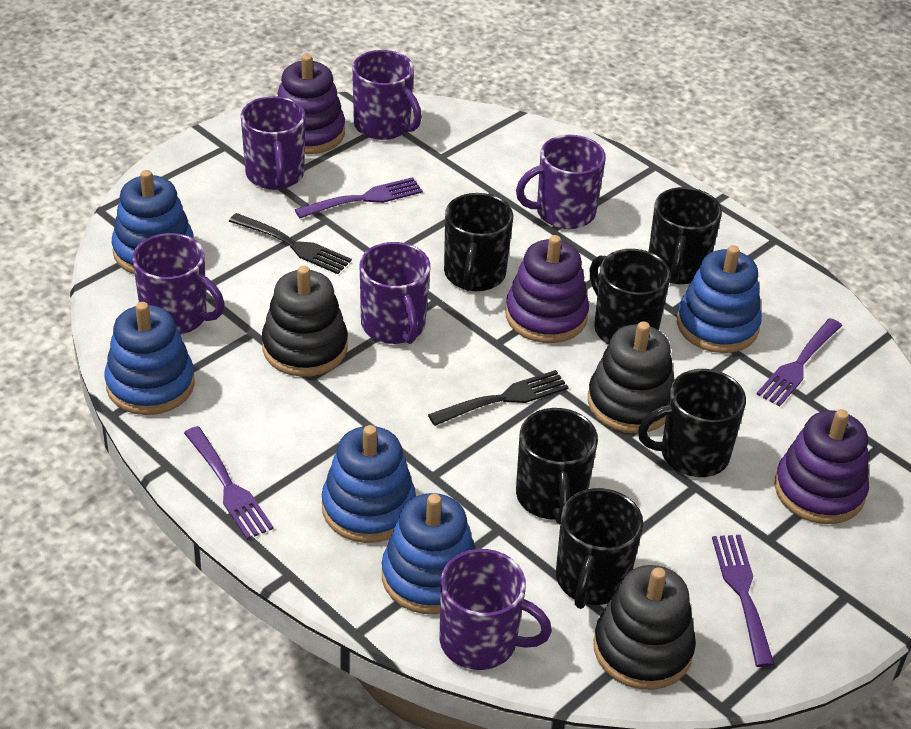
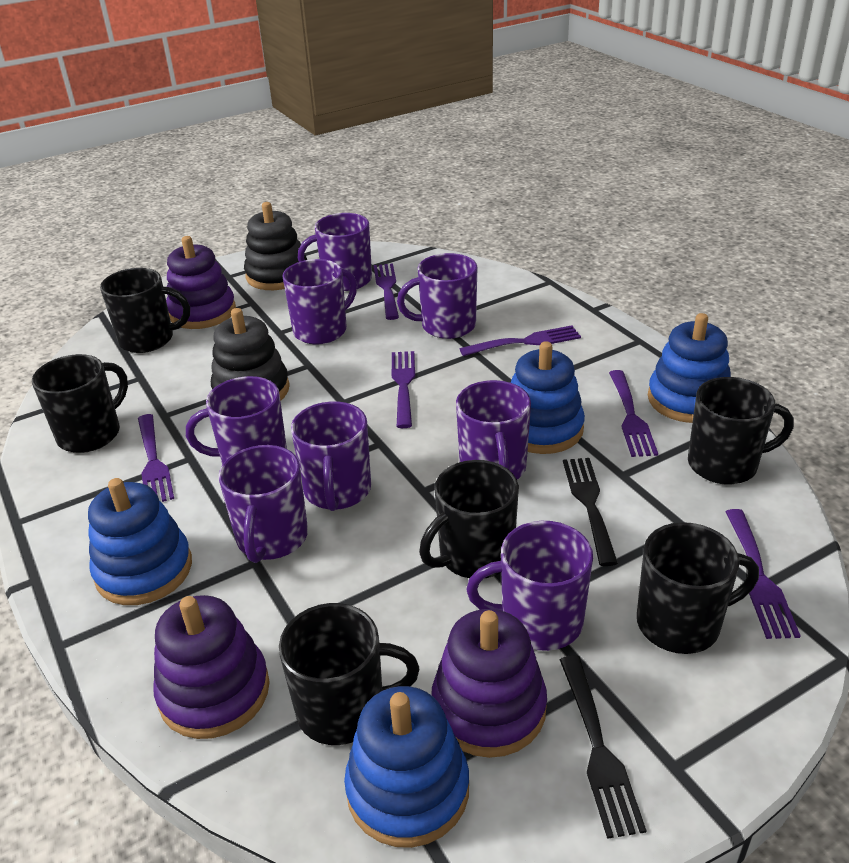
black stacking toy: 3 -> 2
blue stacking toy: 5 -> 4
purple fork: 4 -> 6
purple mug: 6 -> 8

